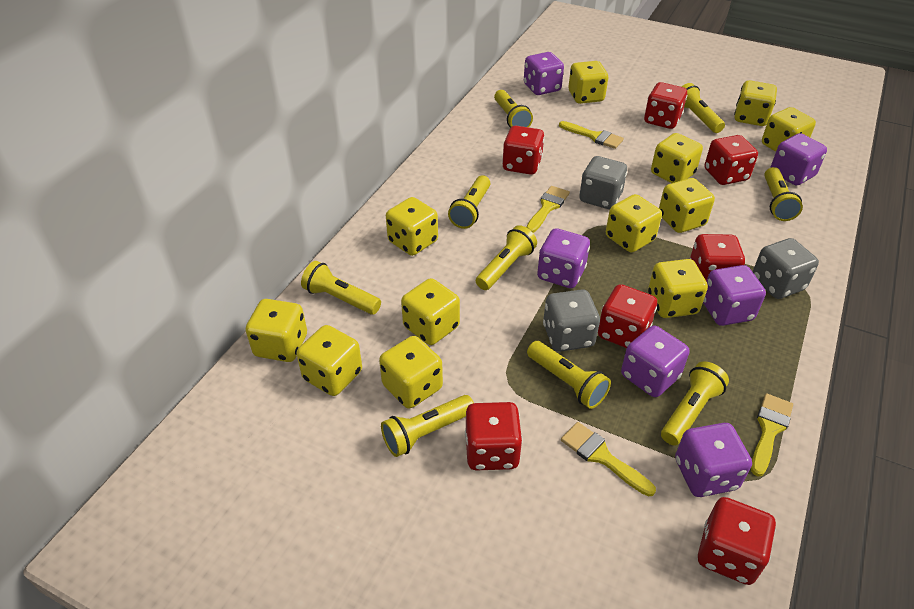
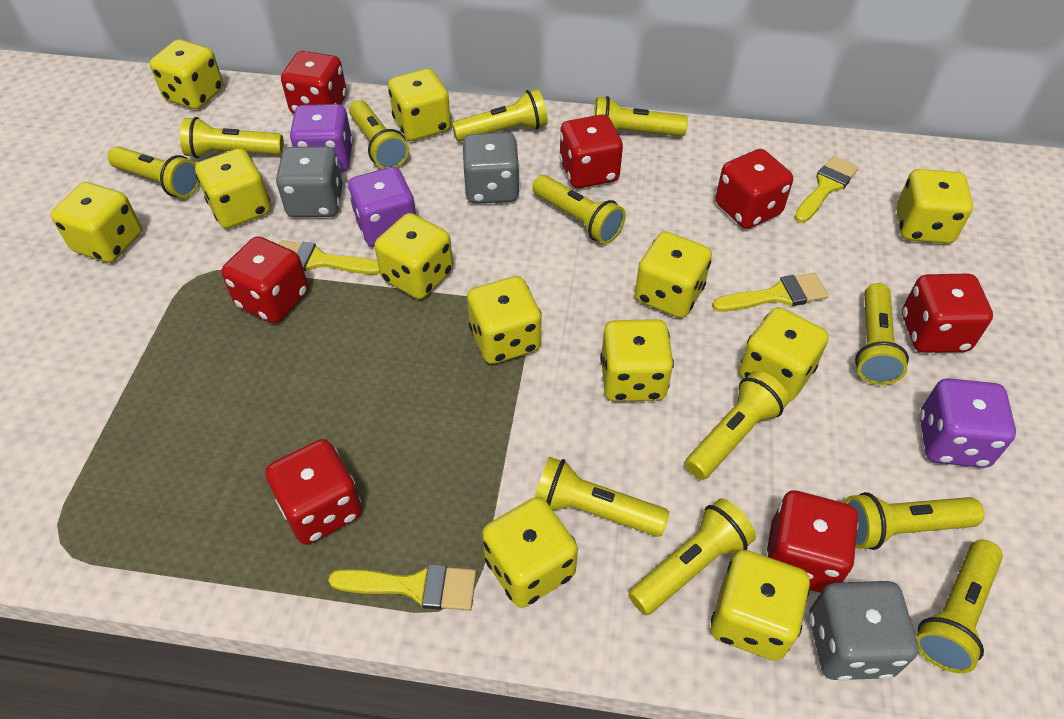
purple dice: 6 -> 3
yellow flashlight: 9 -> 12

